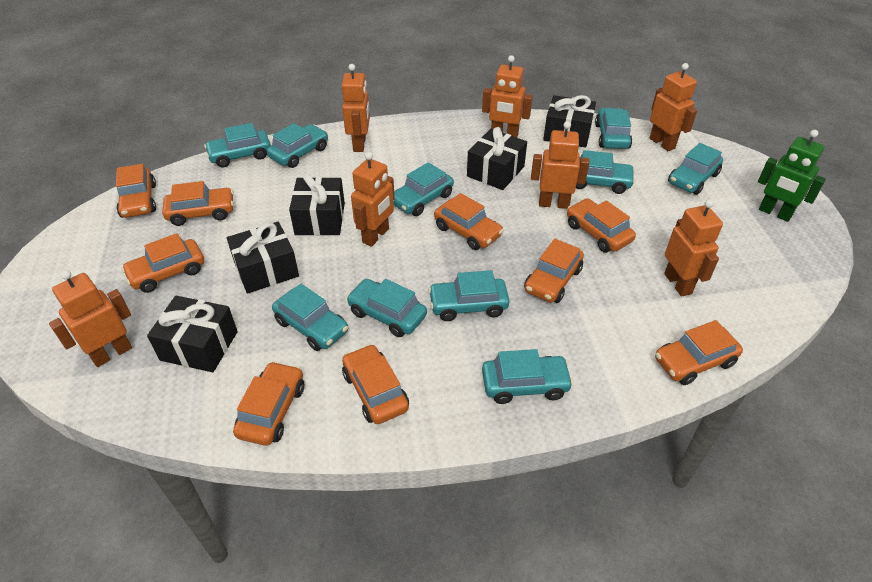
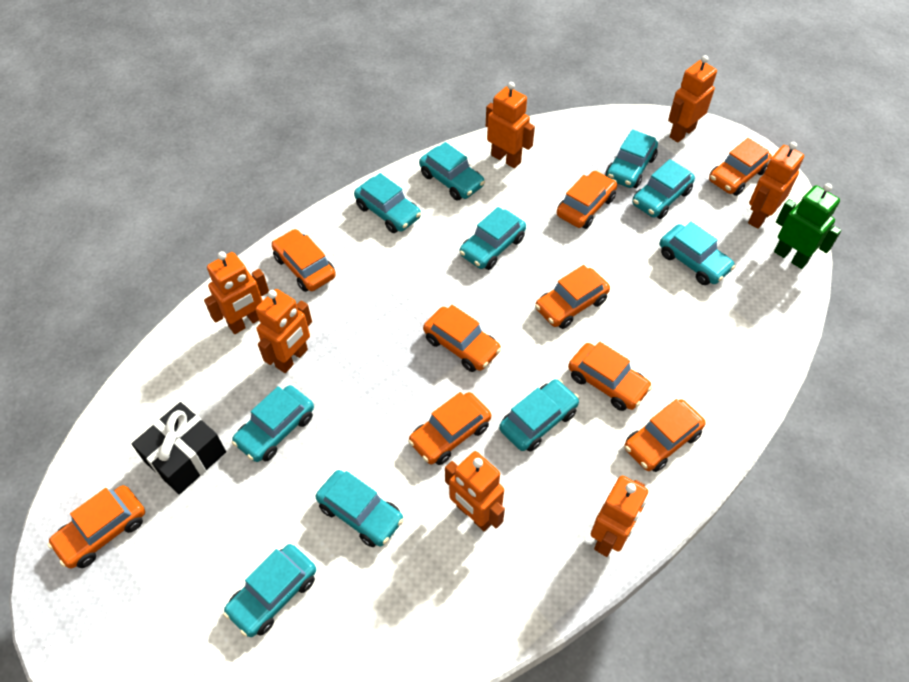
black gift: 5 -> 1

